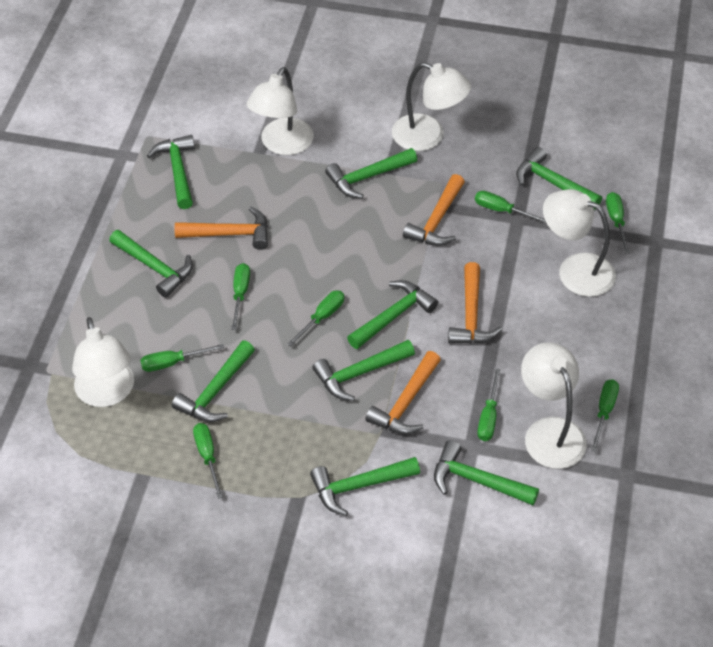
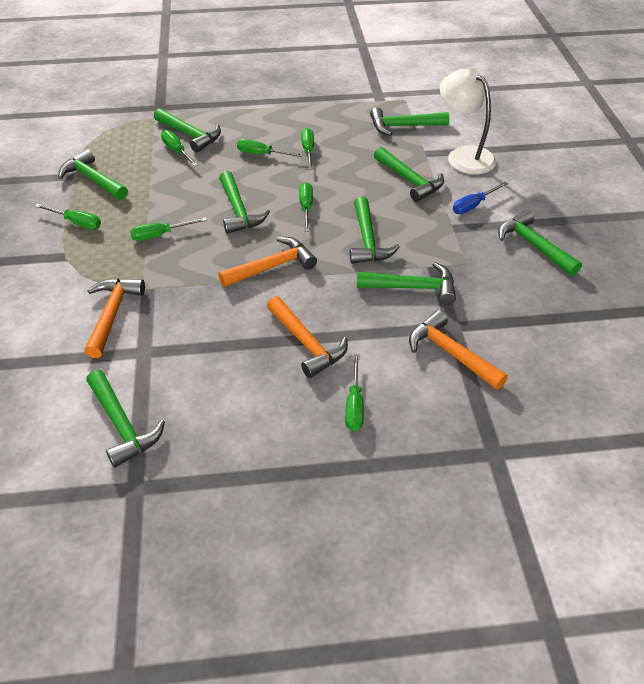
blue screwdriver: 0 -> 1
green screwdriver: 8 -> 7
white lamp: 5 -> 1

